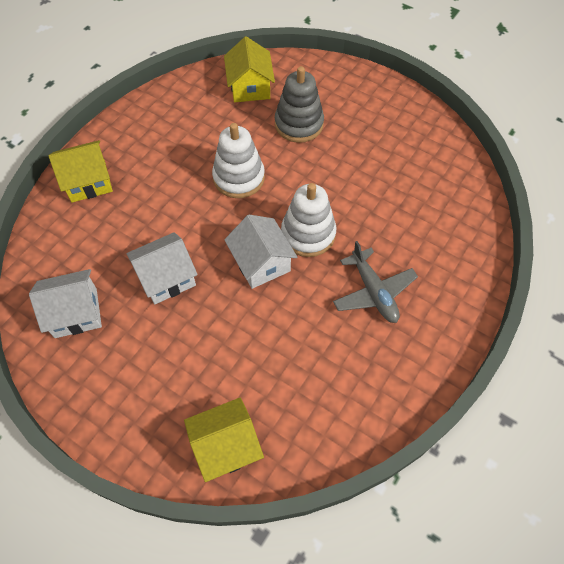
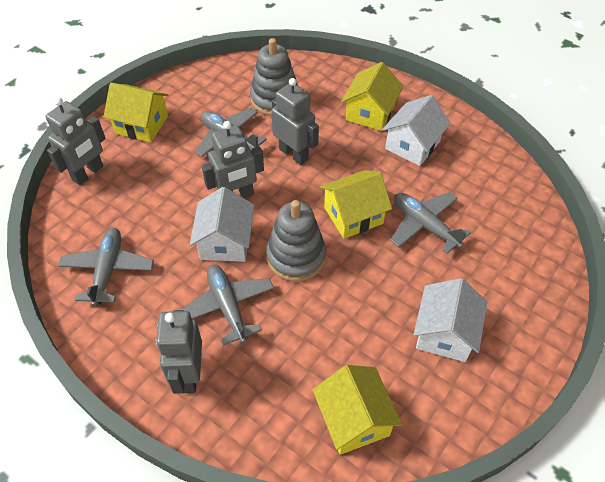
grey plane: 1 -> 4
grey robot: 0 -> 4
grey stacking toy: 1 -> 2
white stacking toy: 2 -> 0
yellow house: 3 -> 4

